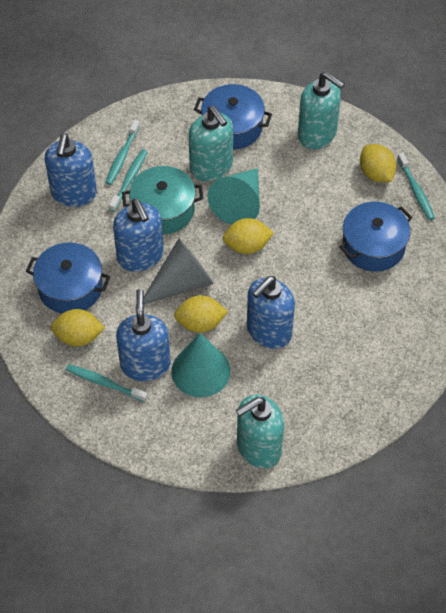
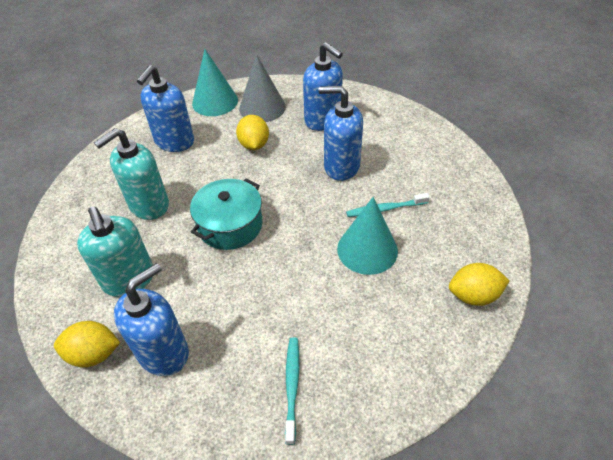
blue pot: 3 -> 0
turquoise soap dispenser: 3 -> 2
turquoise toothbrush: 4 -> 2
yellow lemon: 4 -> 3

